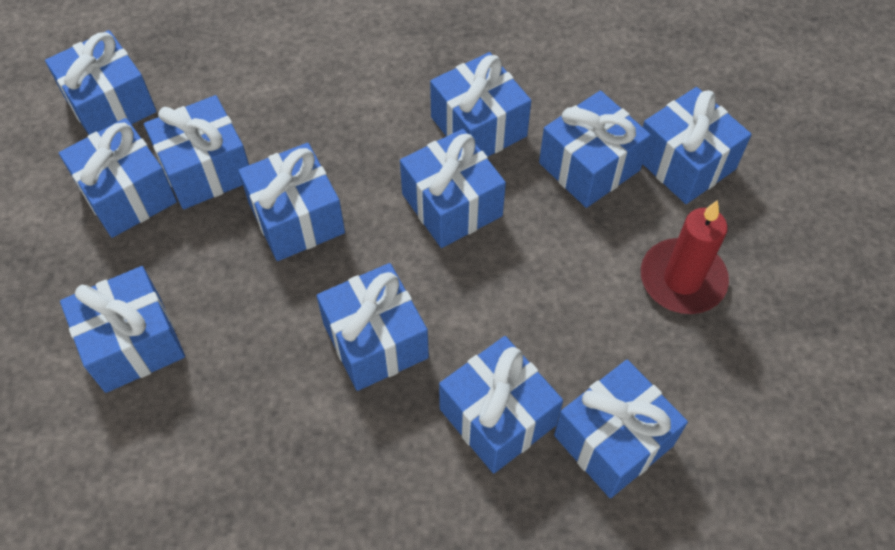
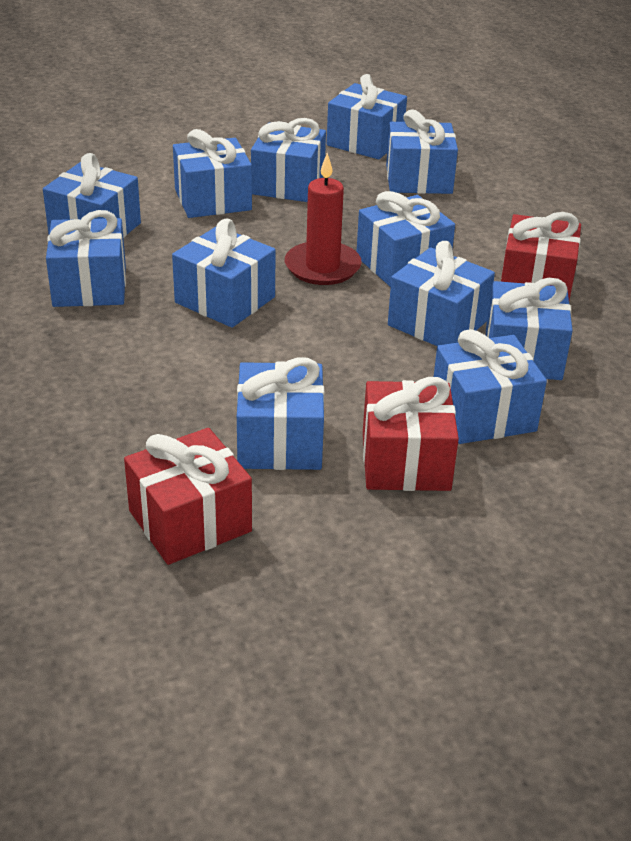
red gift: 0 -> 3

